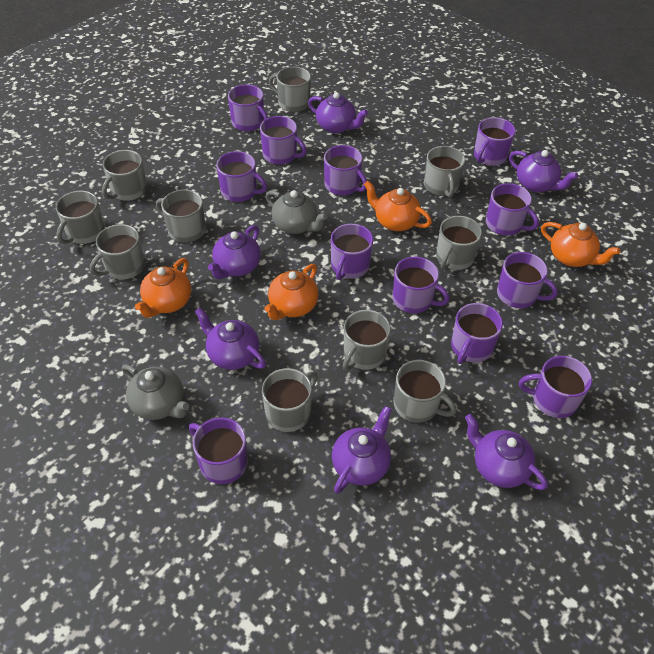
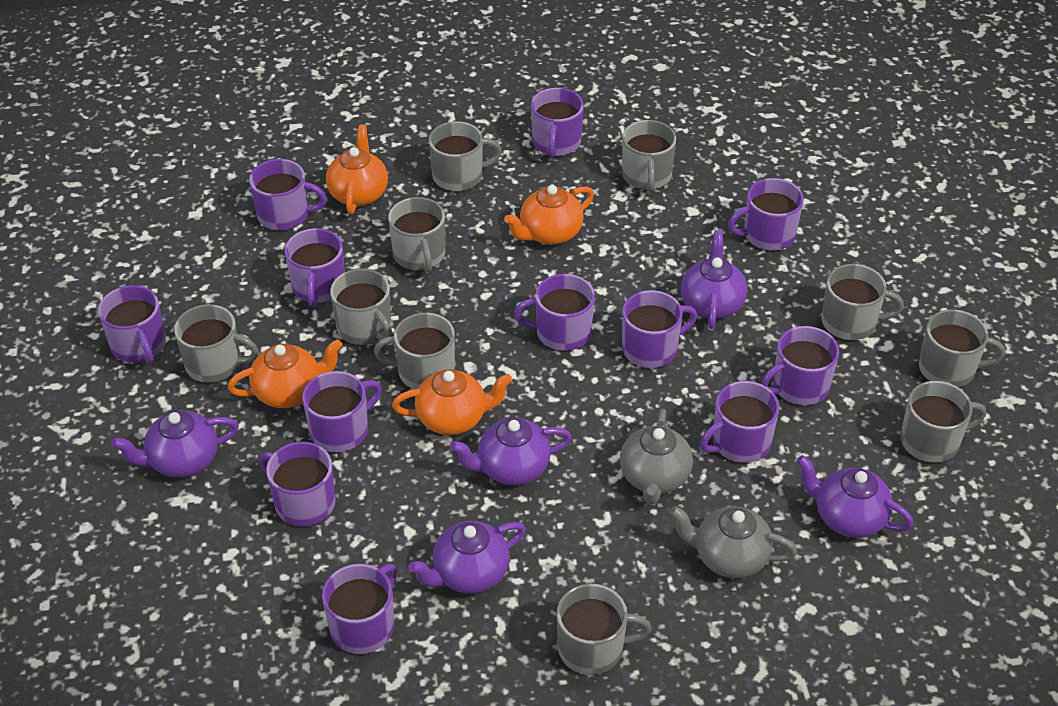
purple teapot: 6 -> 5

